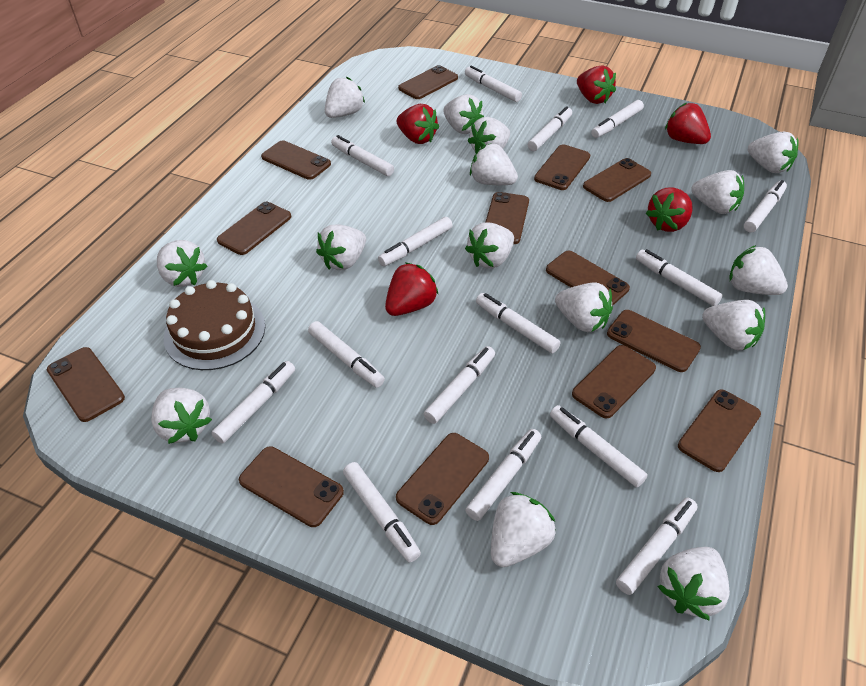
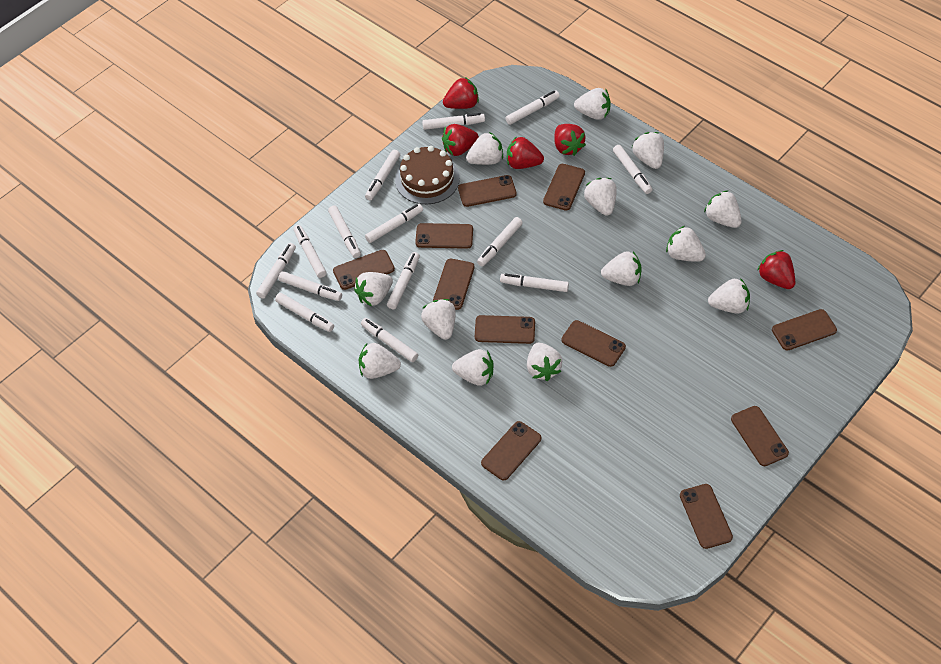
brown phone: 13 -> 11
white marker: 15 -> 14
white strawberry: 15 -> 13

